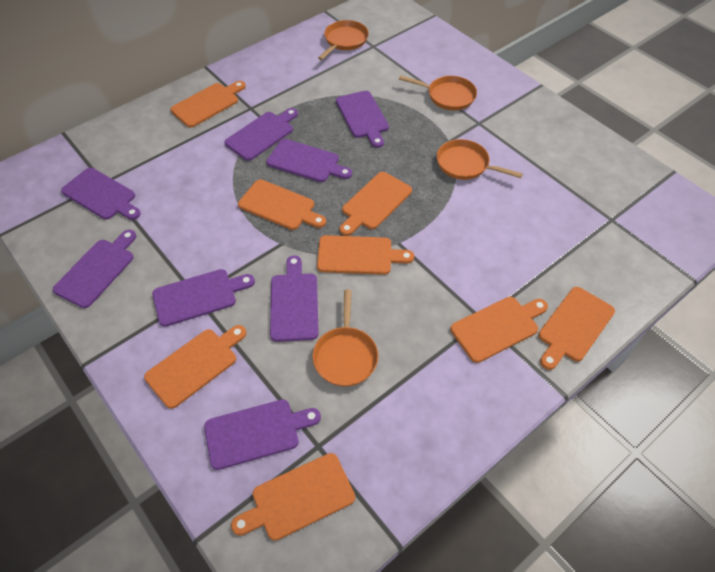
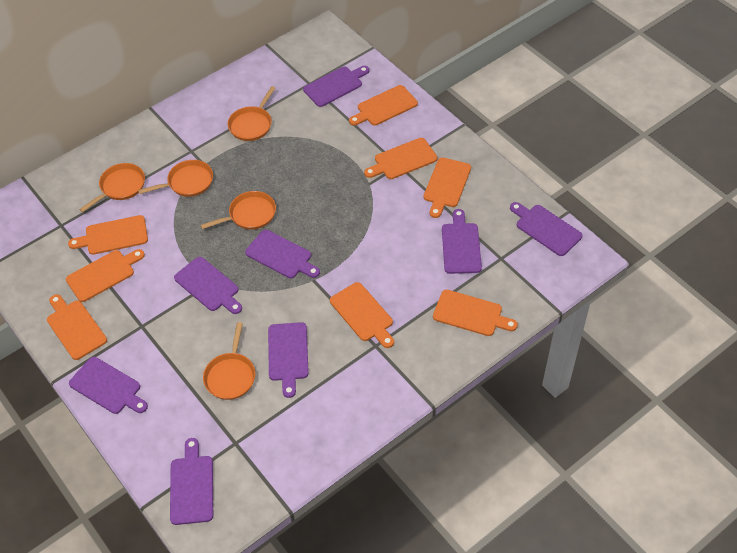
orange pan: 4 -> 5

